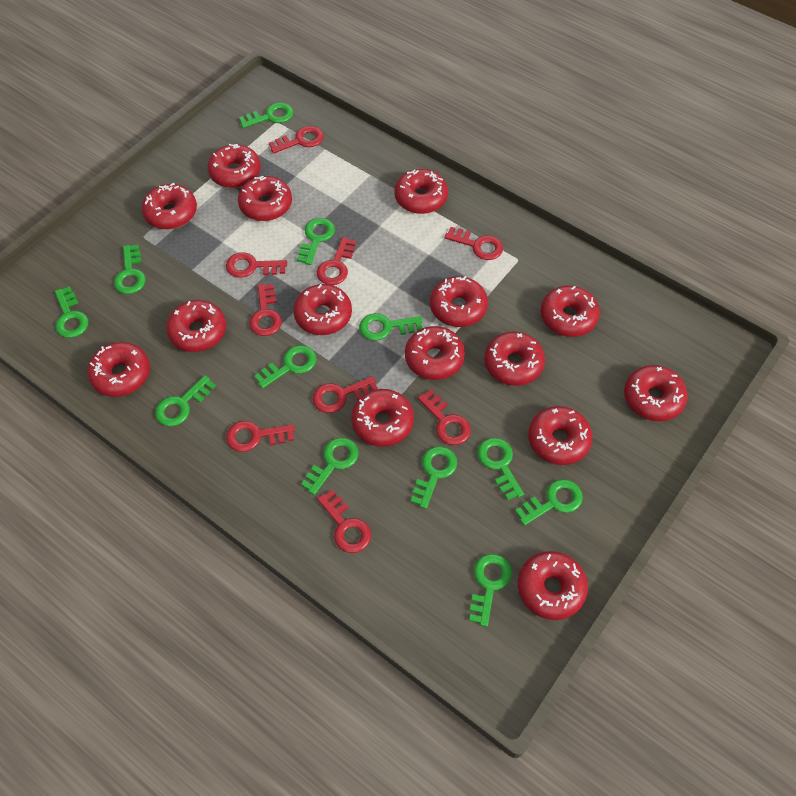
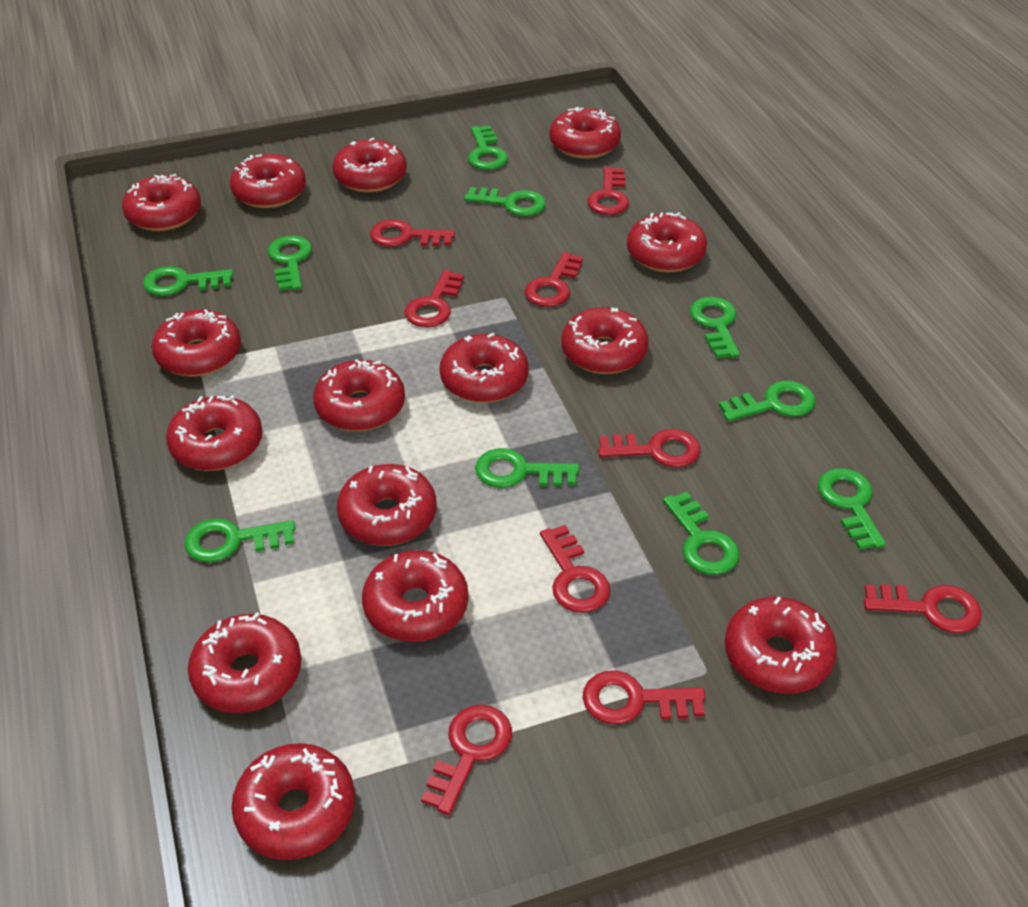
green key: 12 -> 10

